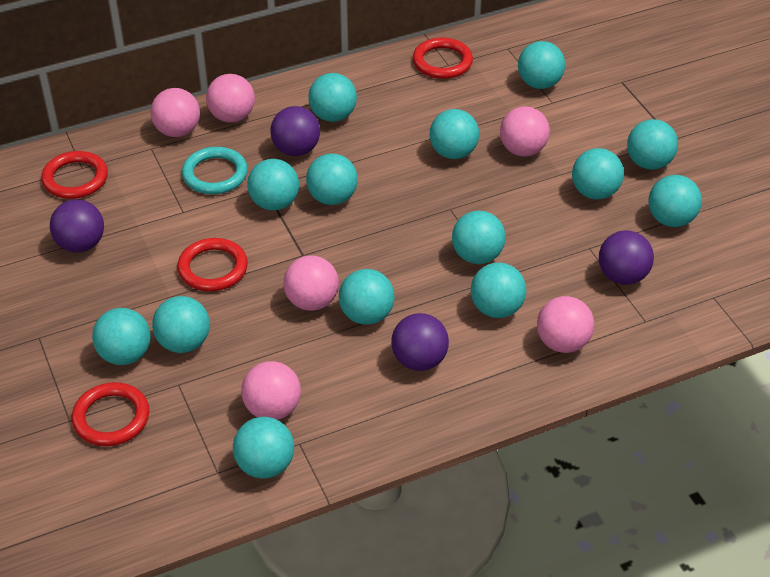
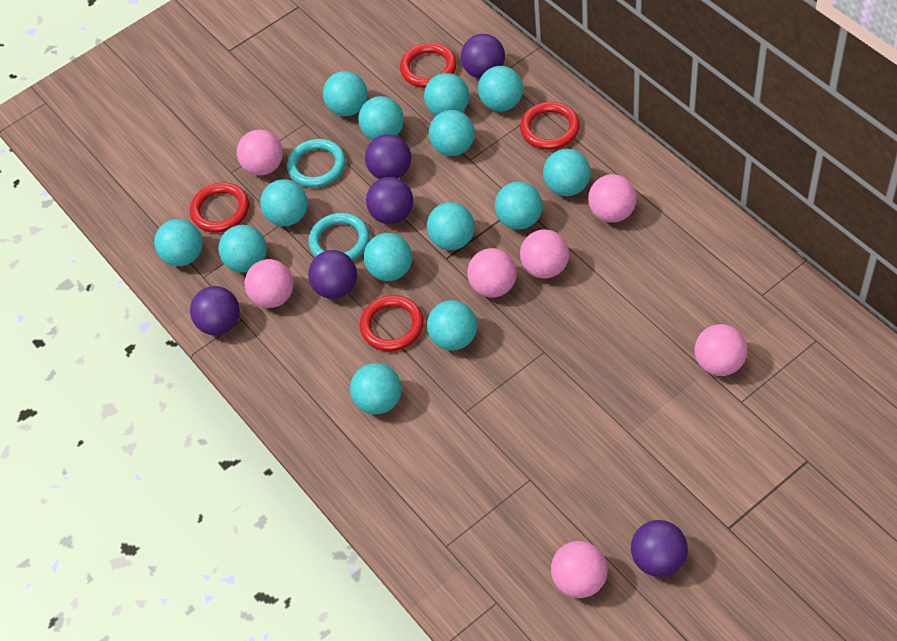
pink ball: 6 -> 7
purple ball: 4 -> 6
turquoise ring: 1 -> 2

